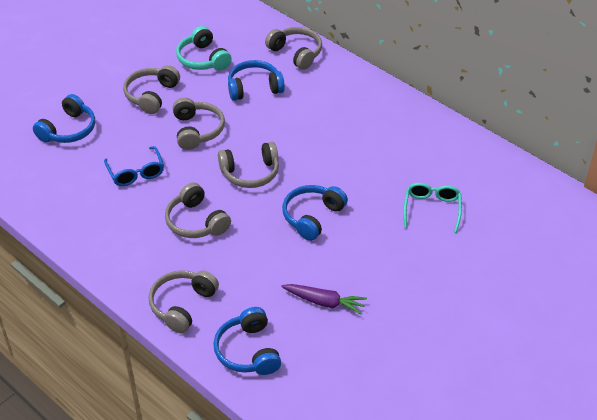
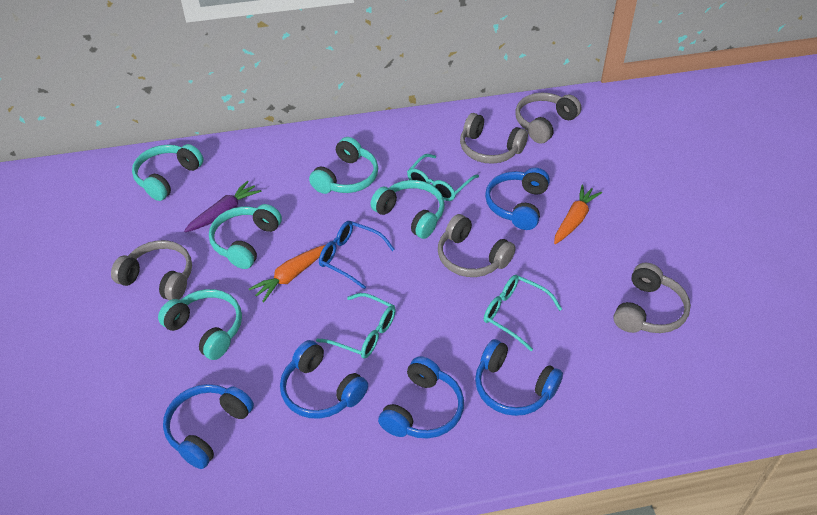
blue headphones: 4 -> 5
grey headphones: 6 -> 5
orange carrot: 0 -> 2
turquoise glasses: 1 -> 3
turquoise headphones: 1 -> 5

